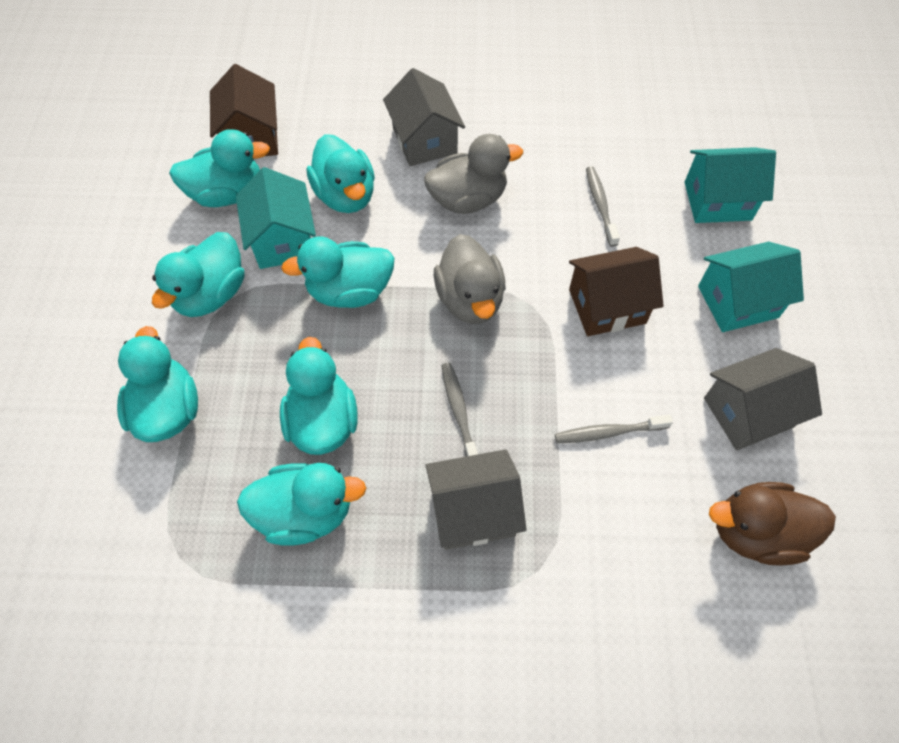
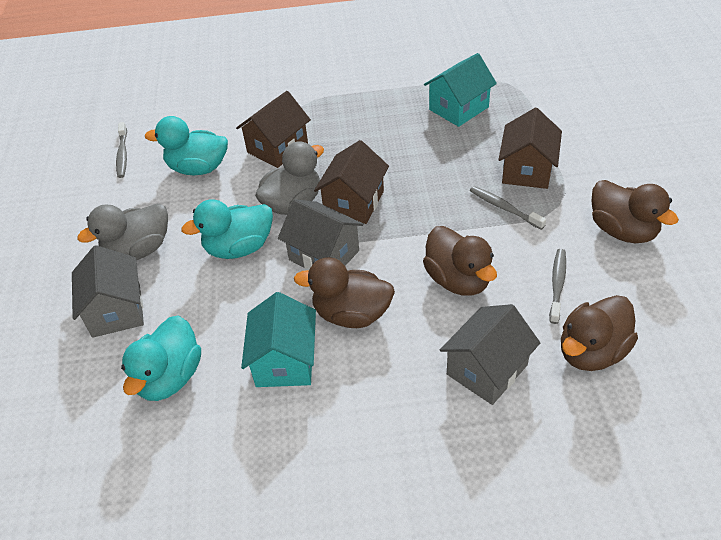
brown duck: 1 -> 4
brown house: 2 -> 3
turquoise duck: 7 -> 3
turquoise house: 3 -> 2

